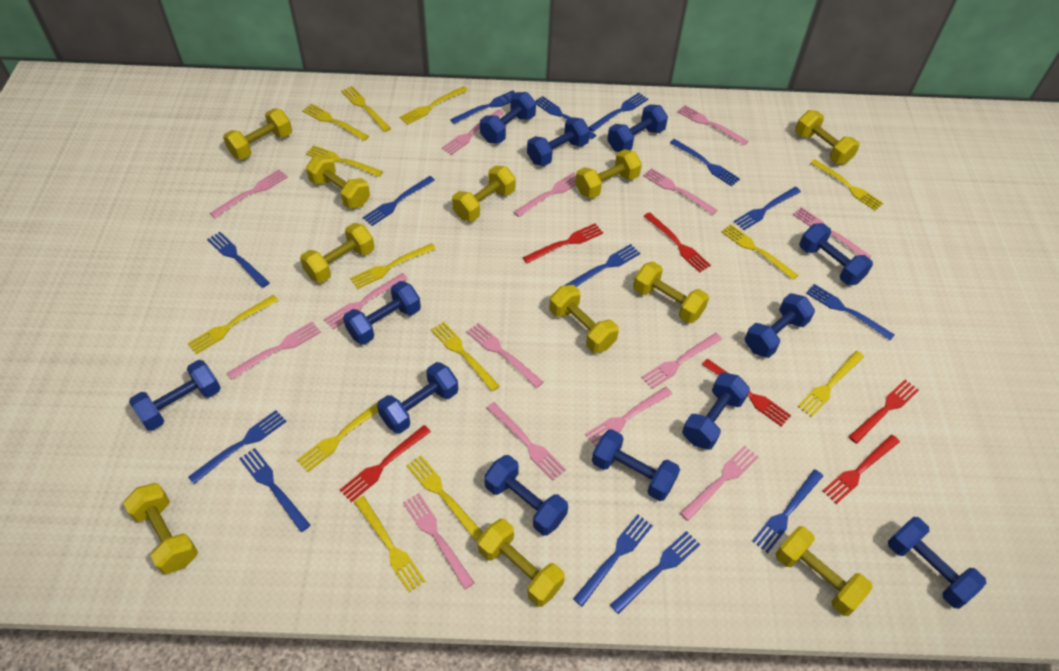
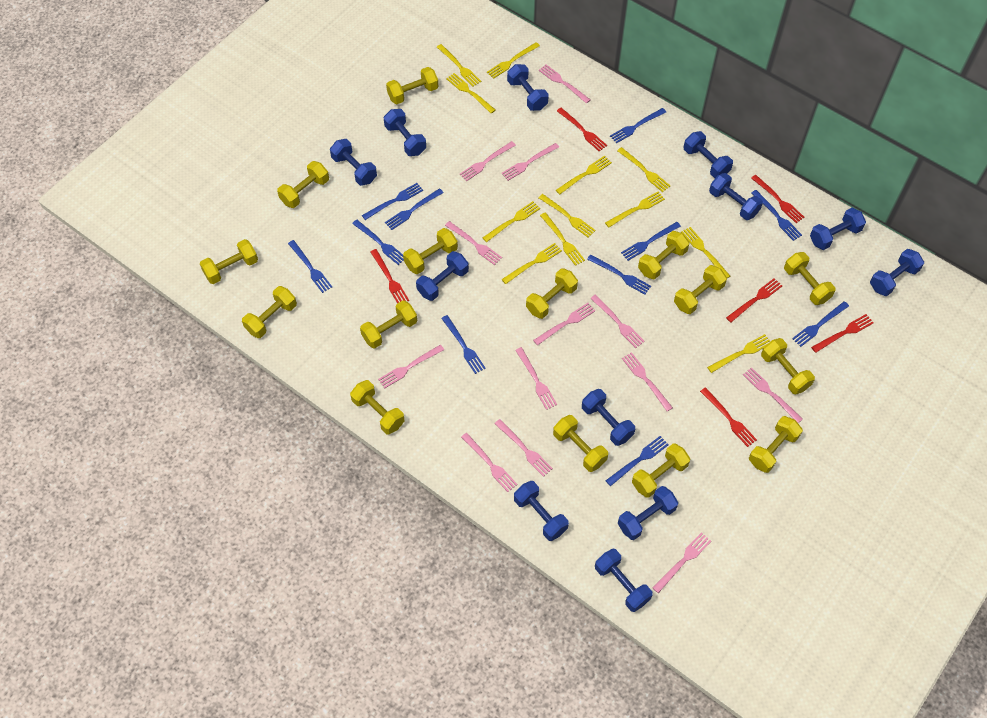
blue fork: 14 -> 11
pink fork: 14 -> 13
yellow dumbbell: 11 -> 15
yellow fork: 13 -> 12

